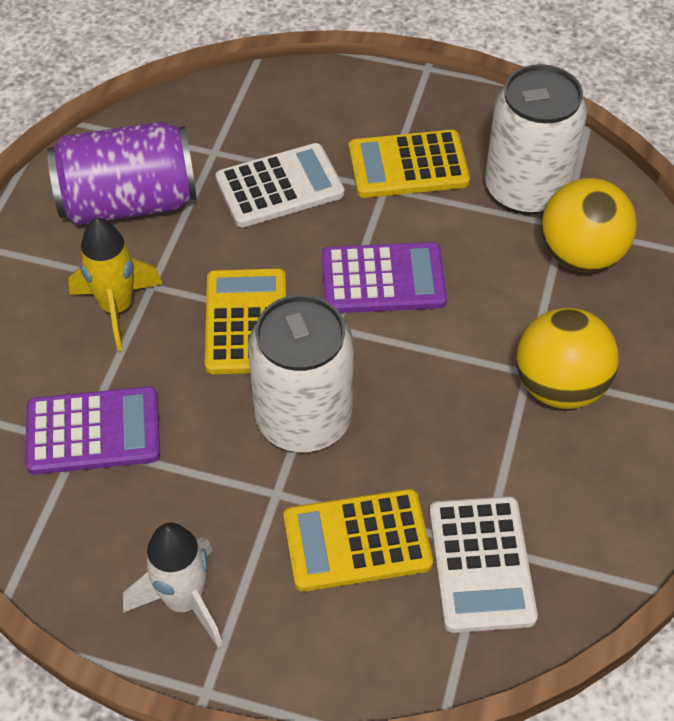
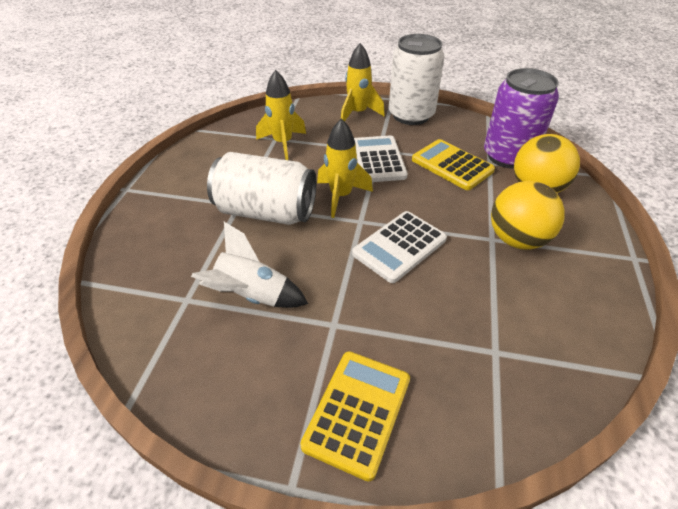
purple calculator: 2 -> 0
yellow calculator: 3 -> 2
yellow rocket: 1 -> 3

